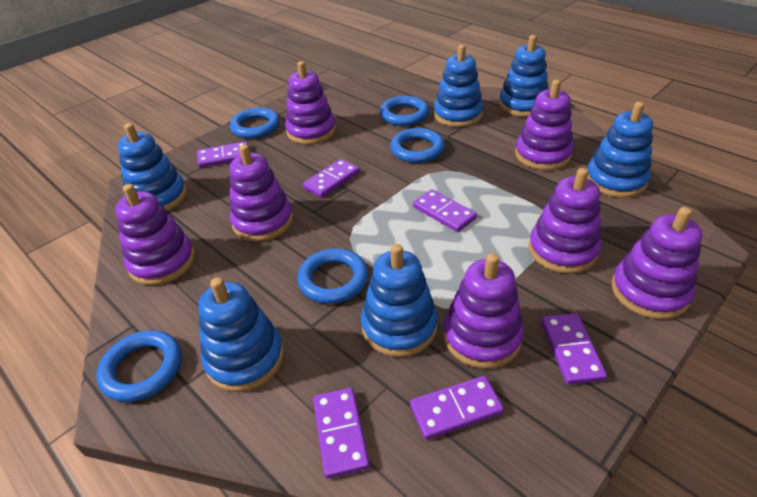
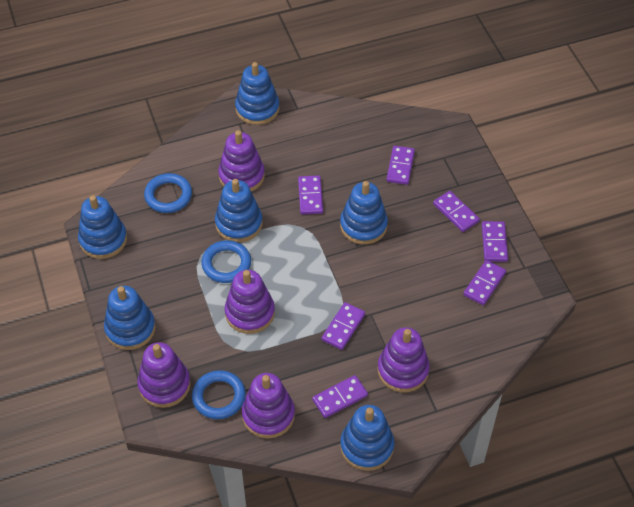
blue ring: 5 -> 3
purple domino: 6 -> 7
purple stacking toy: 7 -> 5

